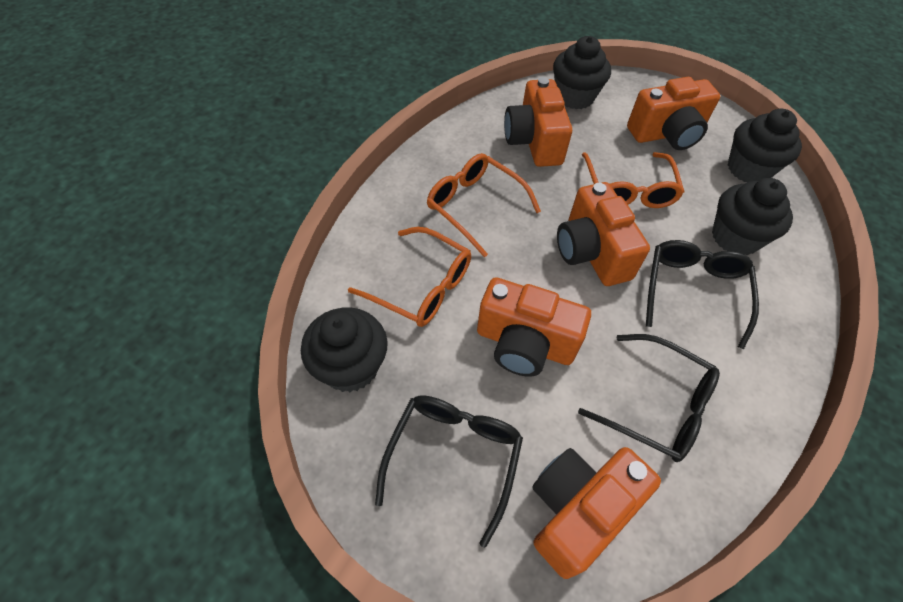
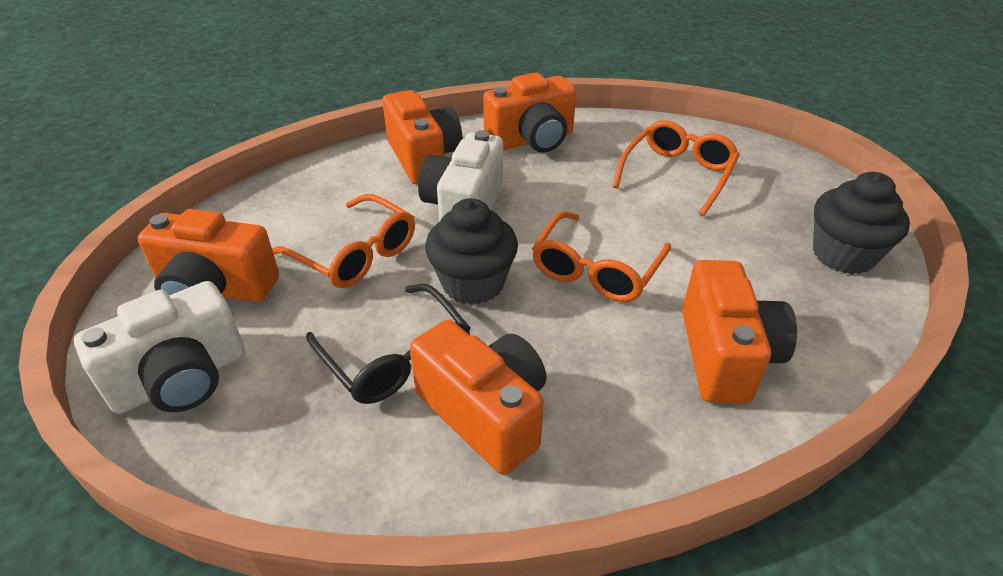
black cupcake: 4 -> 2
black glasses: 3 -> 1
white camera: 0 -> 2

